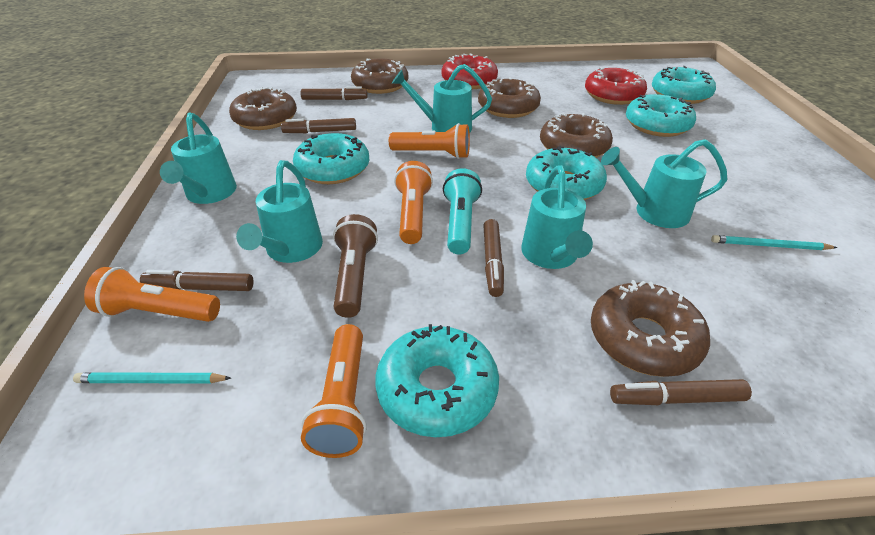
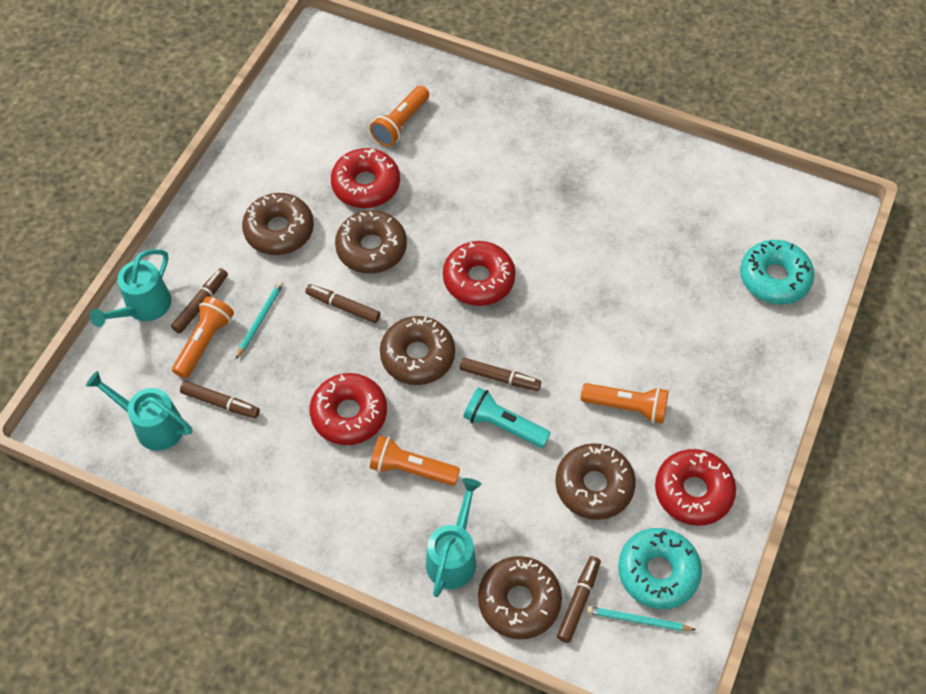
brown flashlight: 1 -> 0
red donut: 2 -> 4
turquoise donut: 5 -> 2
turquoise watering can: 5 -> 3

